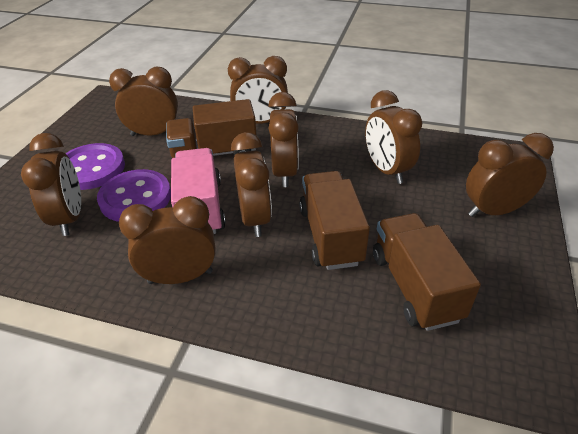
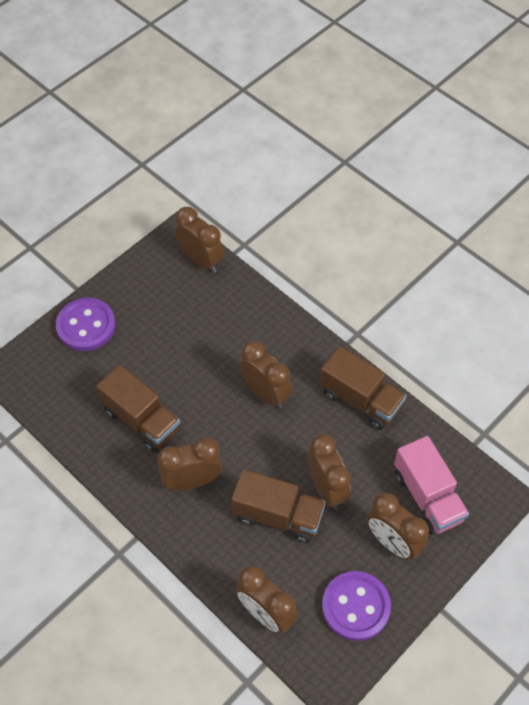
brown clock: 8 -> 6

